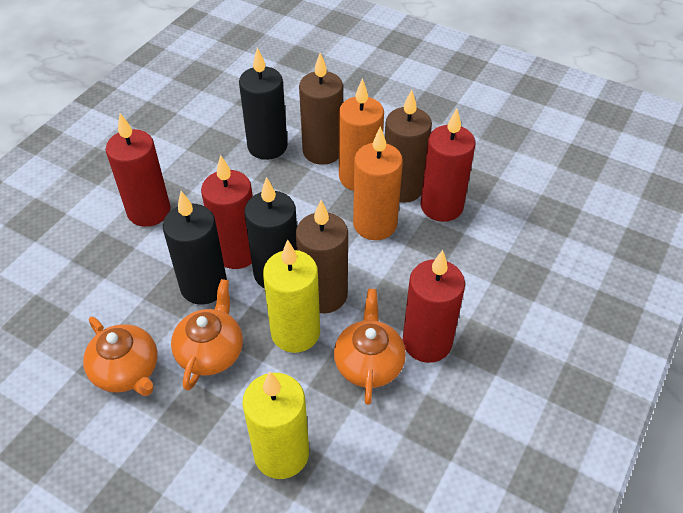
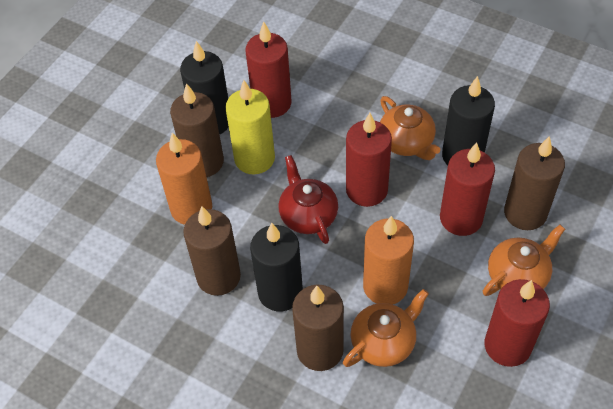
brown candle: 3 -> 4
red teapot: 0 -> 1
yellow candle: 2 -> 1

